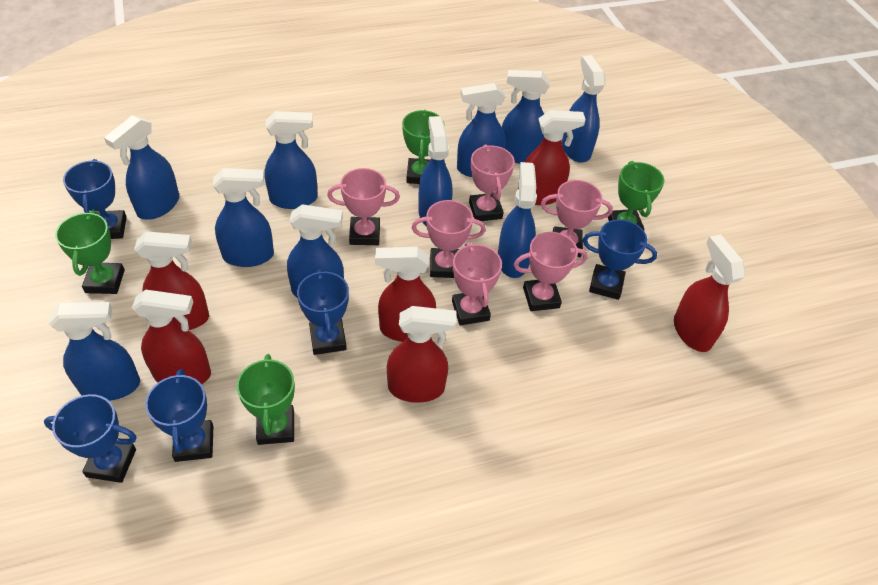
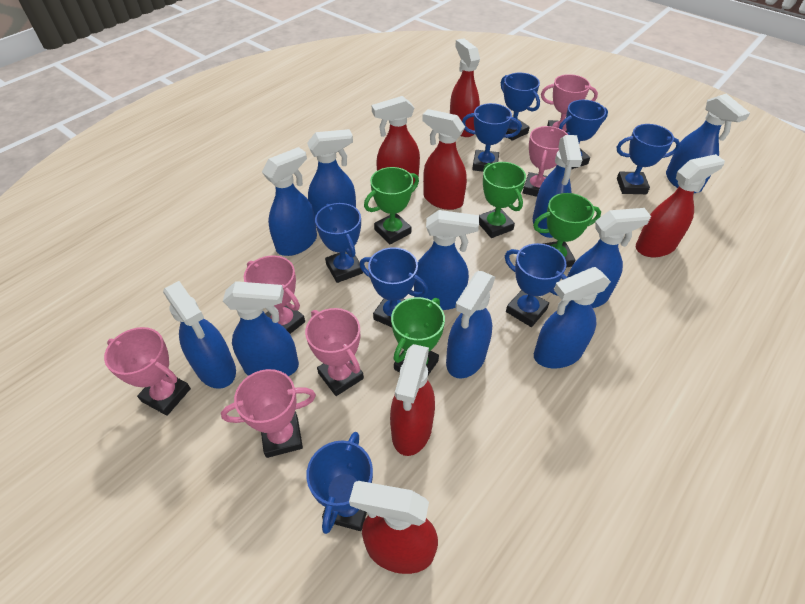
blue trophy: 5 -> 8

